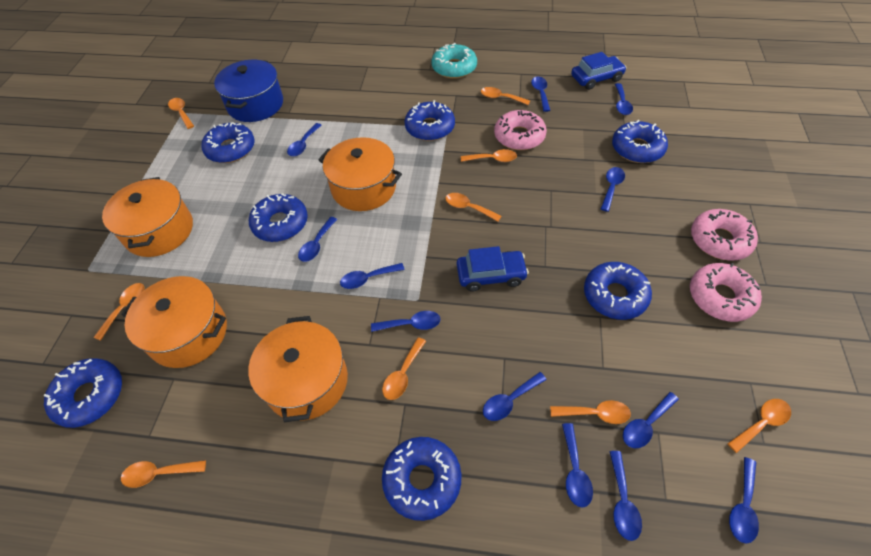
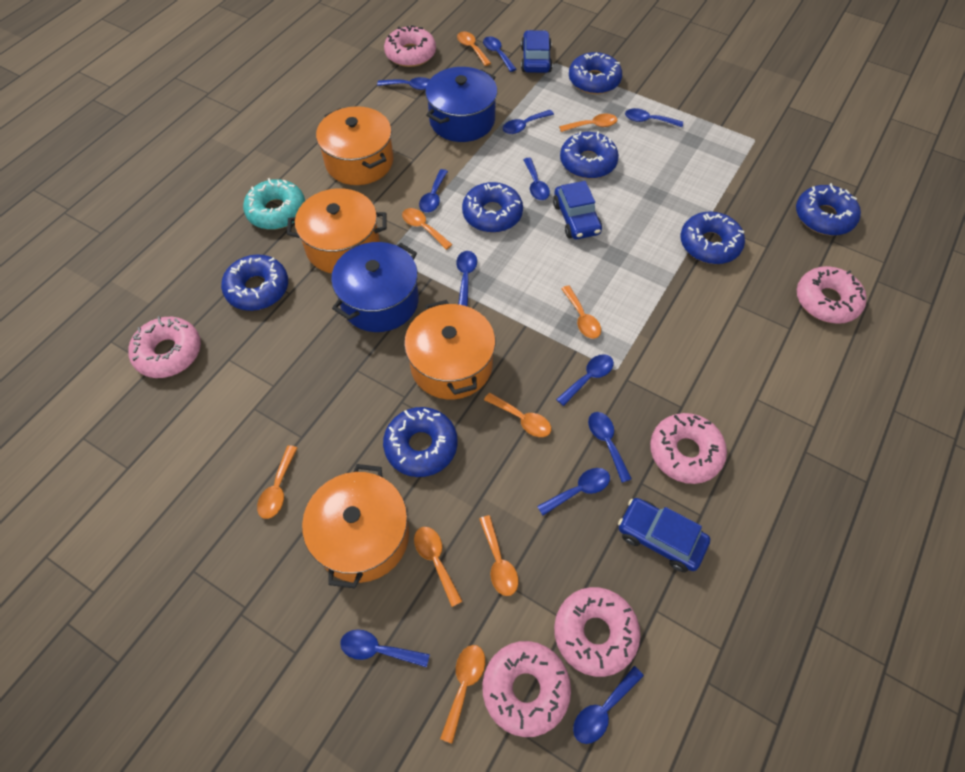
blue car: 2 -> 3
blue pot: 1 -> 2
pink donut: 3 -> 6

